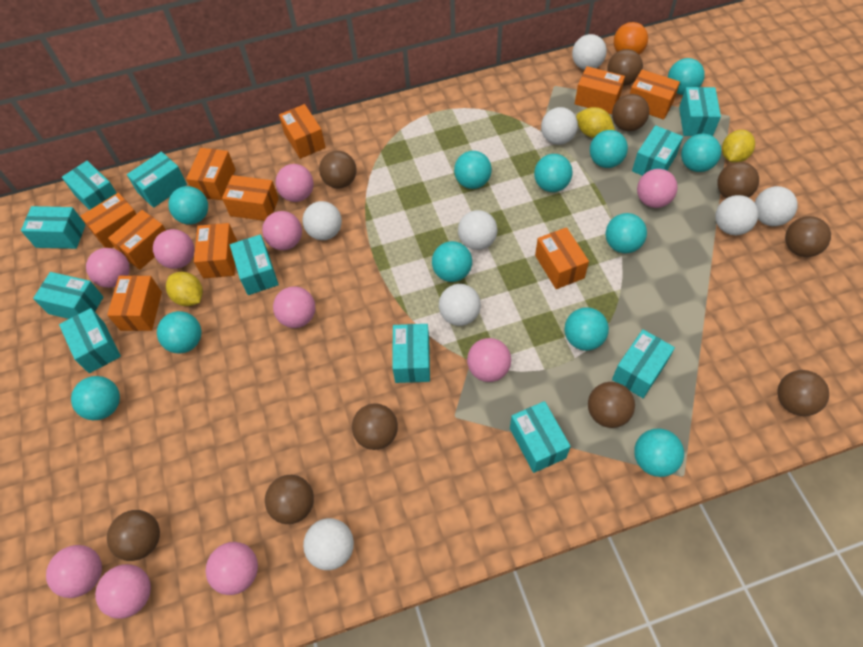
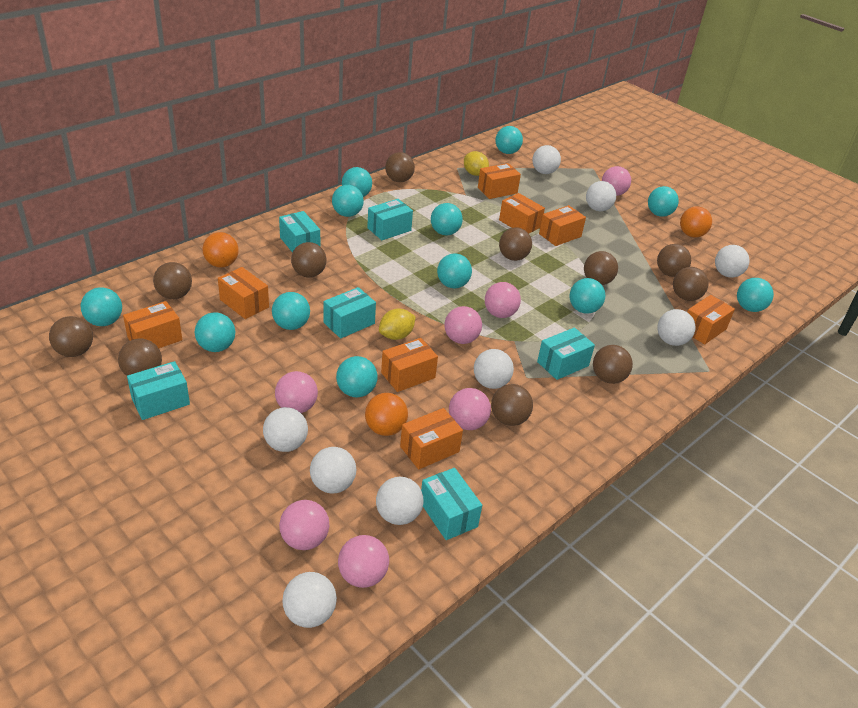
brown ball: 10 -> 11
orange ball: 1 -> 3
orange box: 10 -> 8
pink ball: 10 -> 7
turquoise box: 11 -> 6
white ball: 8 -> 9
yellow lemon: 3 -> 2

